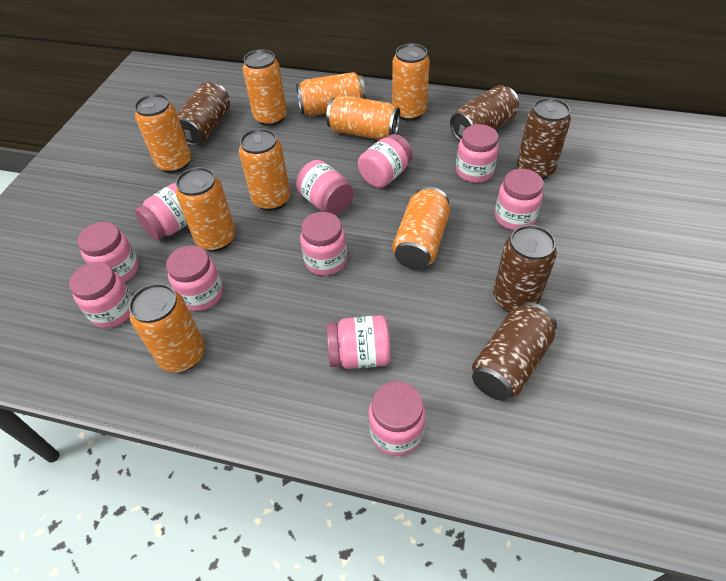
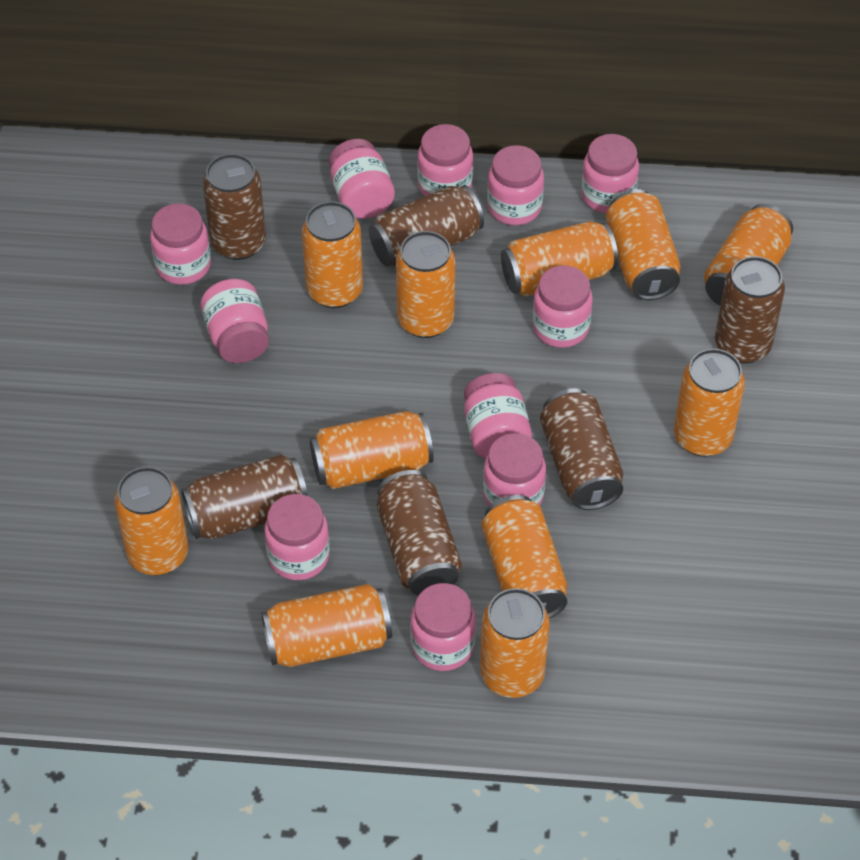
brown can: 5 -> 6
orange can: 9 -> 11

